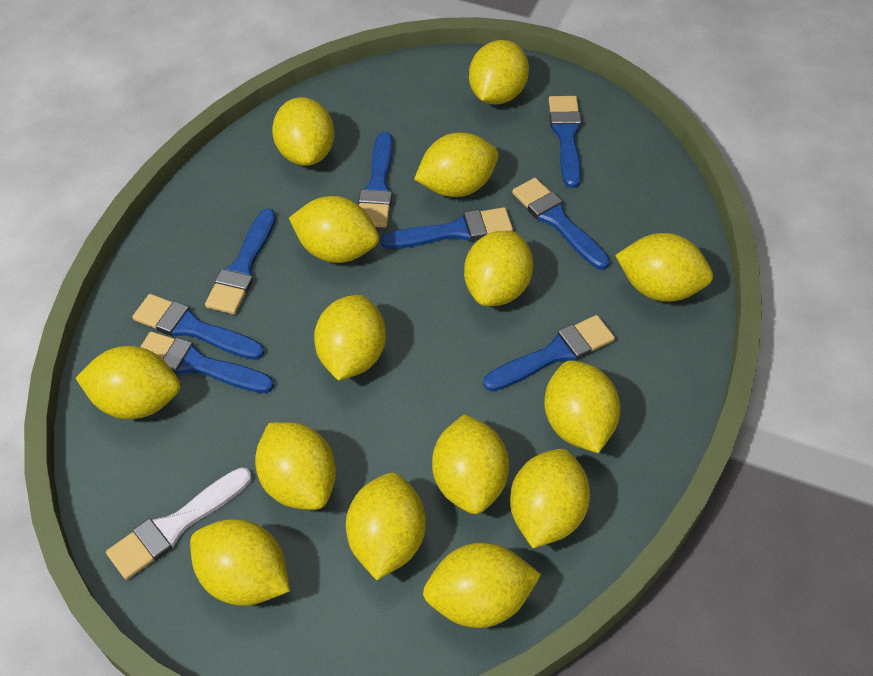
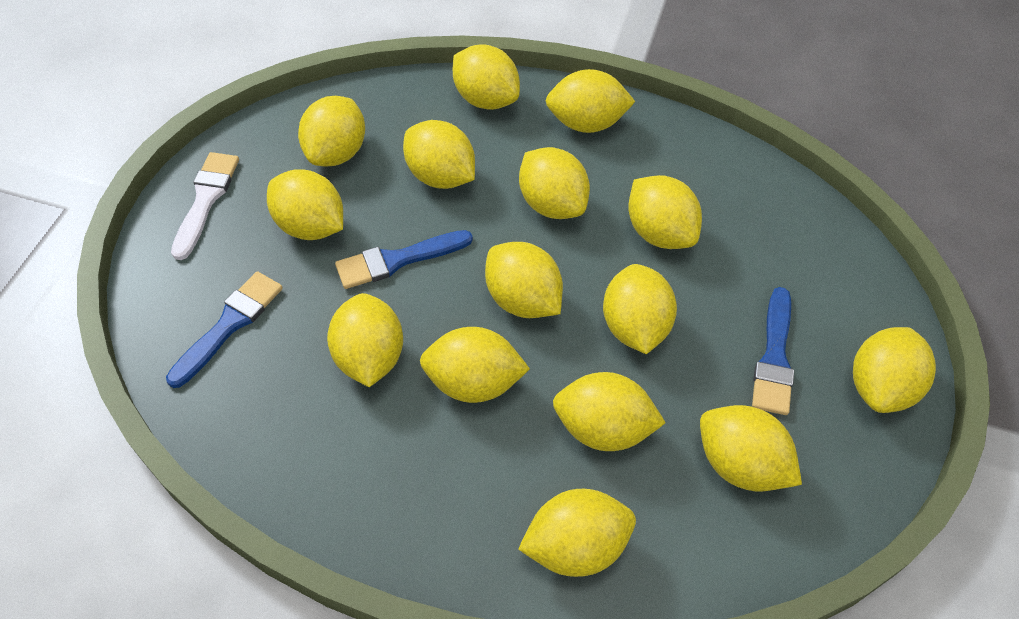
blue brush: 8 -> 3

